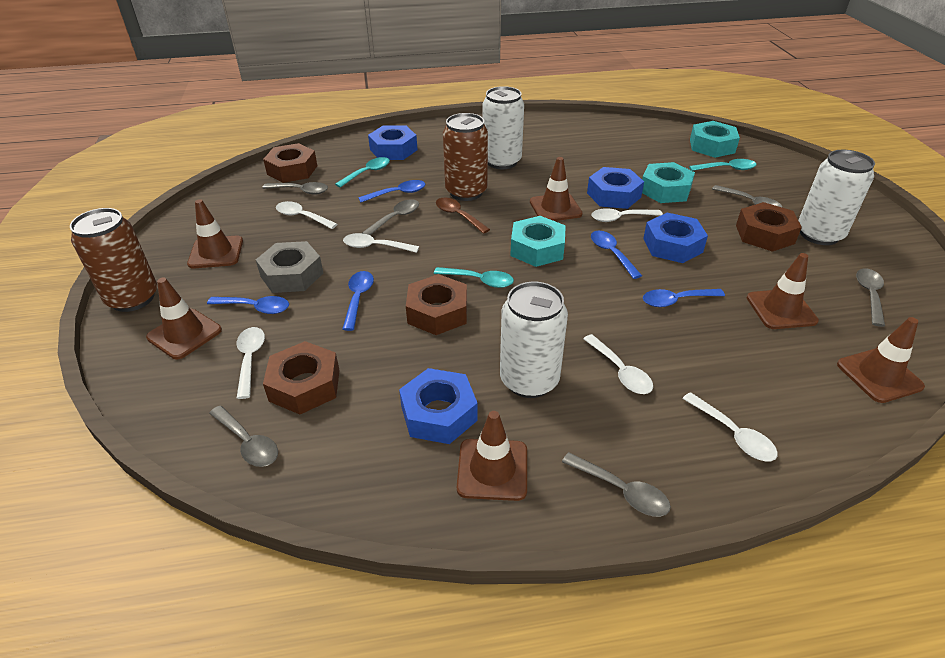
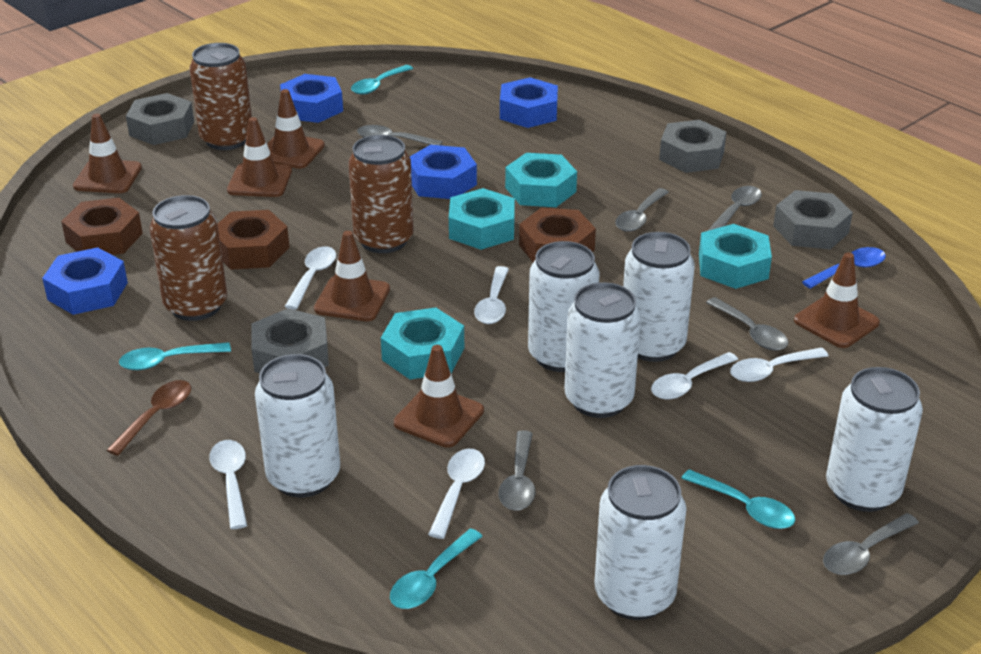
blue spoon: 5 -> 1
brown can: 2 -> 3
brown nut: 4 -> 3
grey nut: 1 -> 4
turquoise nut: 3 -> 4
turquoise spoon: 3 -> 4
white can: 3 -> 6

